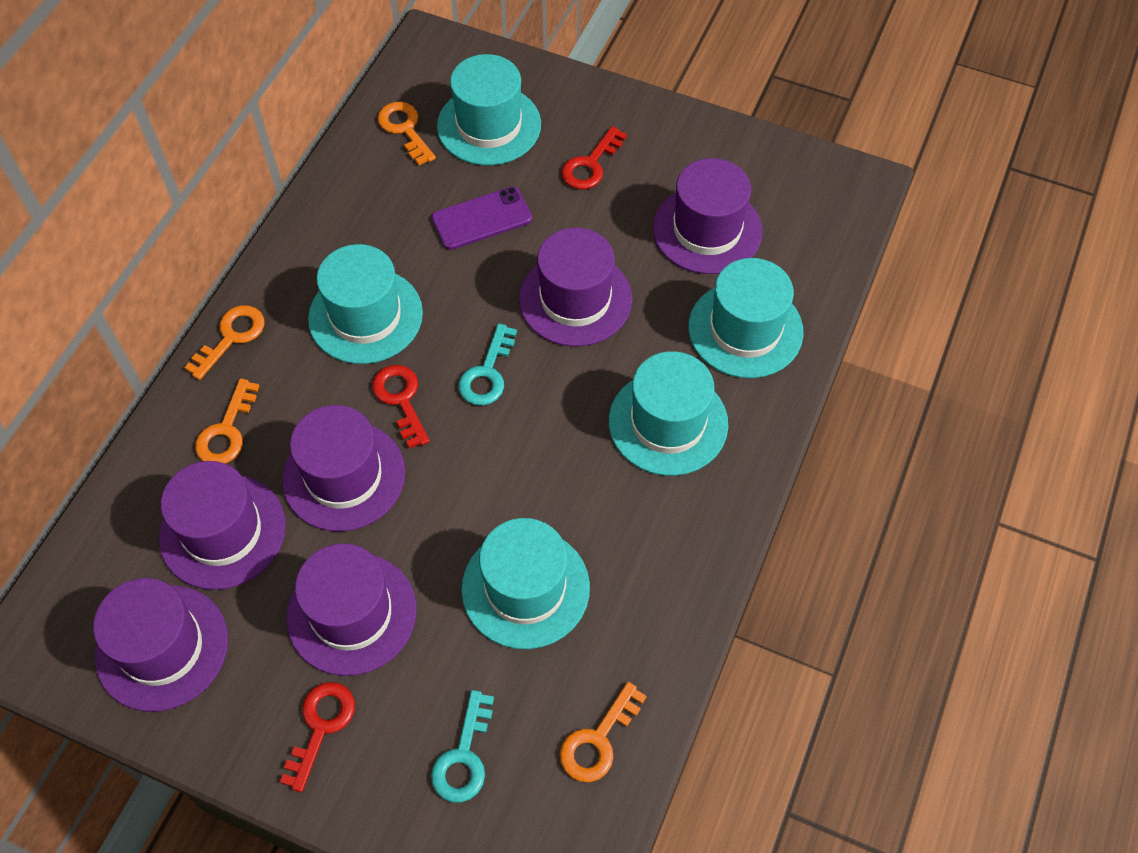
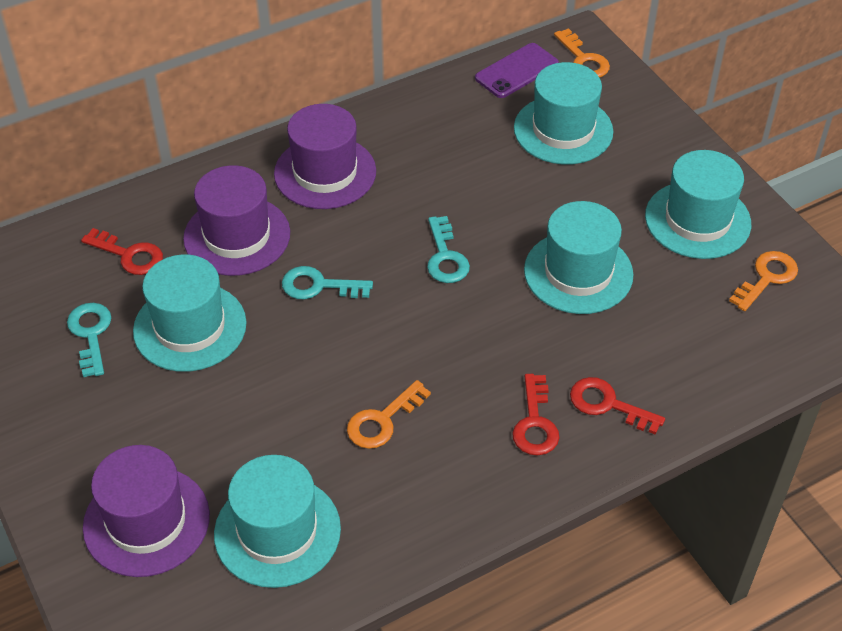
orange key: 4 -> 3
purple hat: 6 -> 3
turquoise key: 2 -> 3

